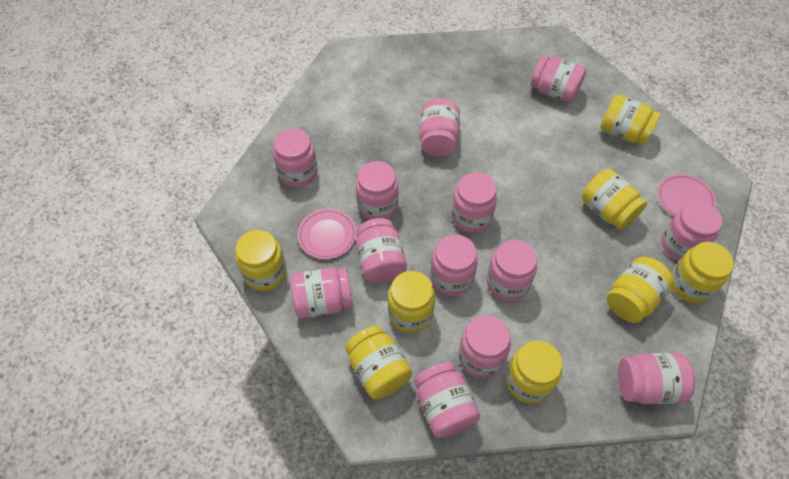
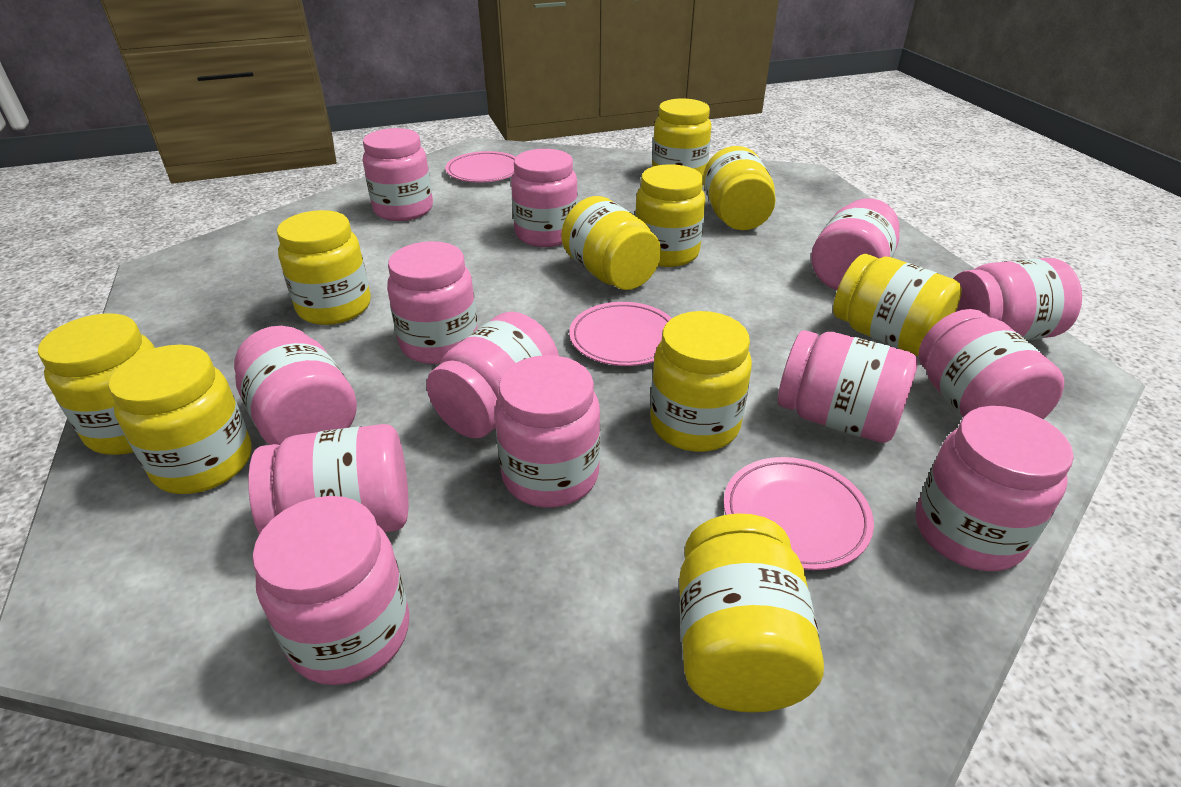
pink plate: 2 -> 3
yellow jar: 8 -> 10

